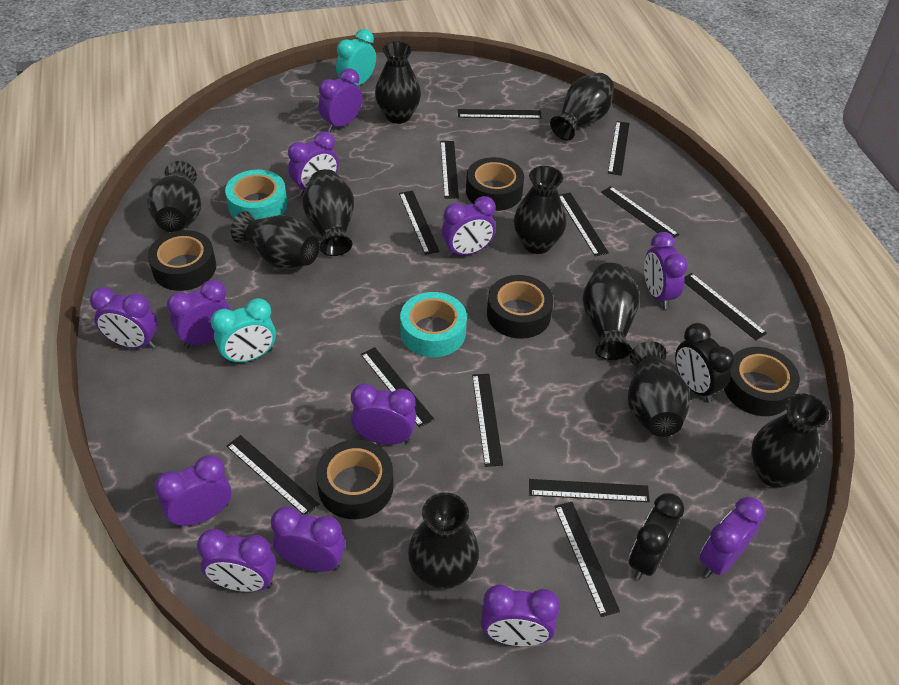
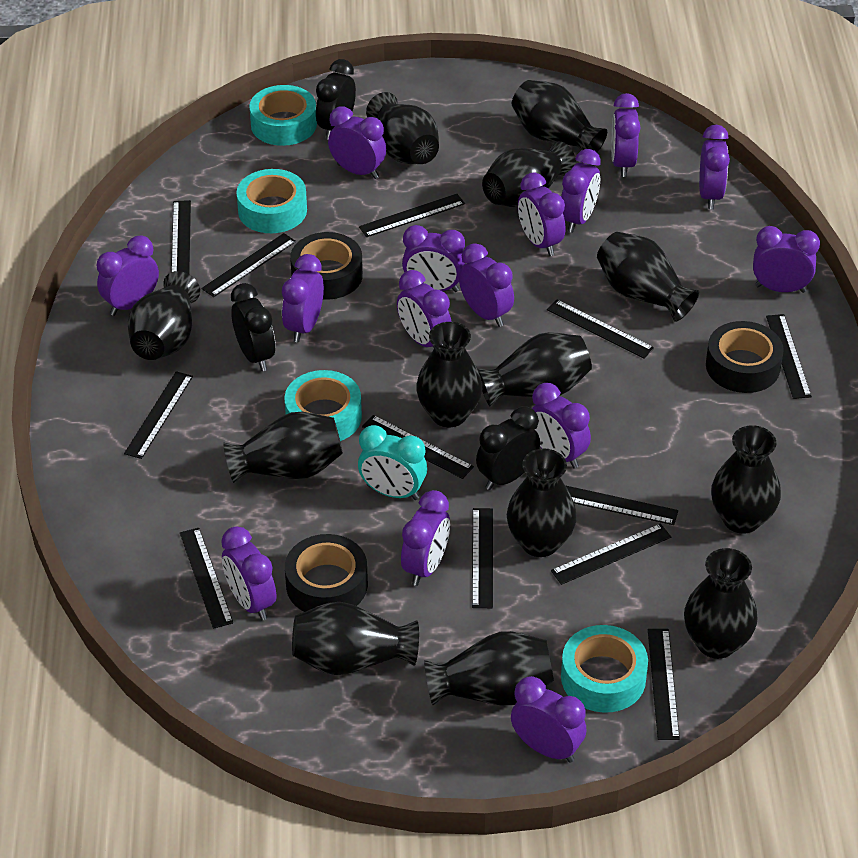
black clock: 2 -> 3
black tape: 5 -> 3
black vase: 10 -> 13
purple clock: 12 -> 15
turquoise clock: 2 -> 1
turquoise tape: 2 -> 4

